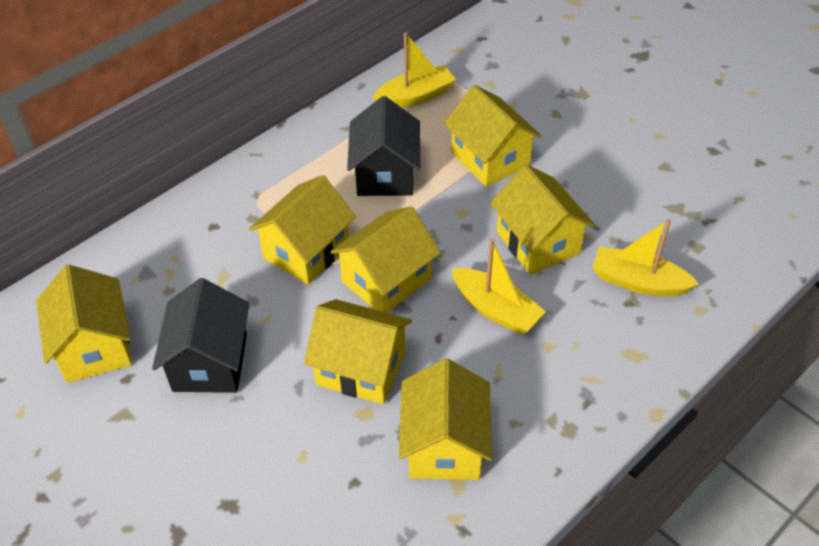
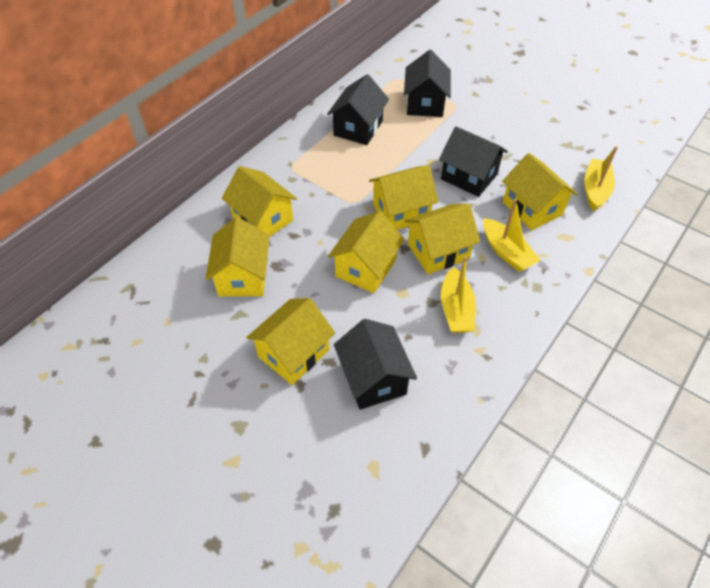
black house: 2 -> 4

